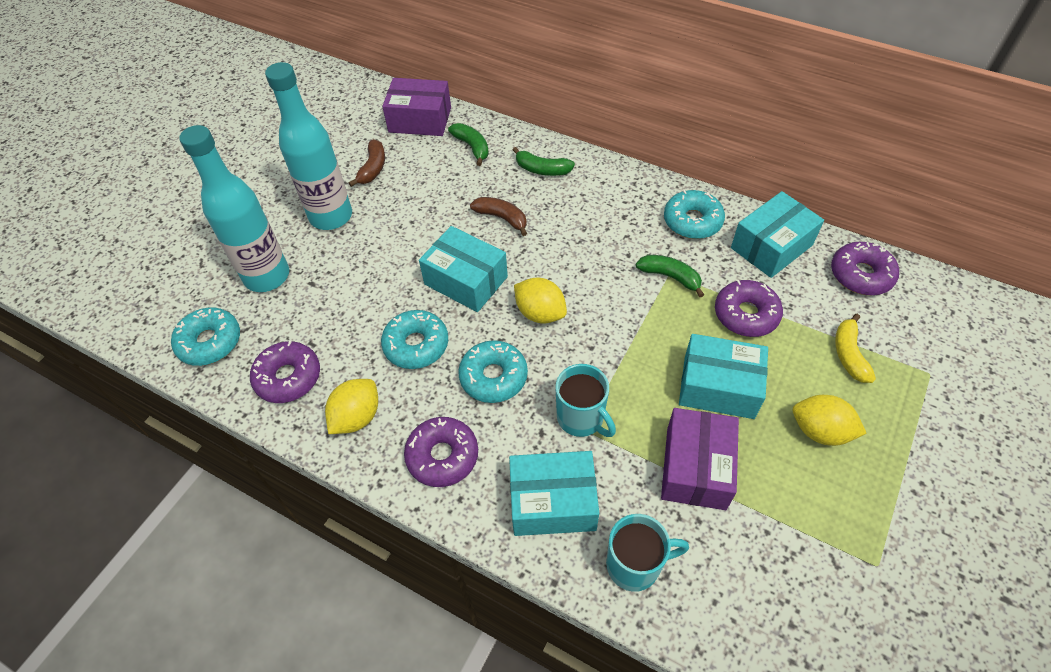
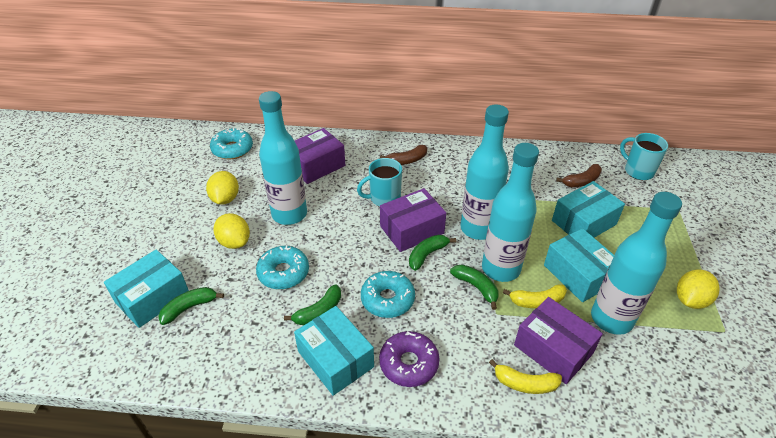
green banana: 3 -> 4
purple box: 2 -> 3
purple donut: 4 -> 1
turquoise bottle: 2 -> 4
turquoise donut: 4 -> 3
yellow banana: 1 -> 2

